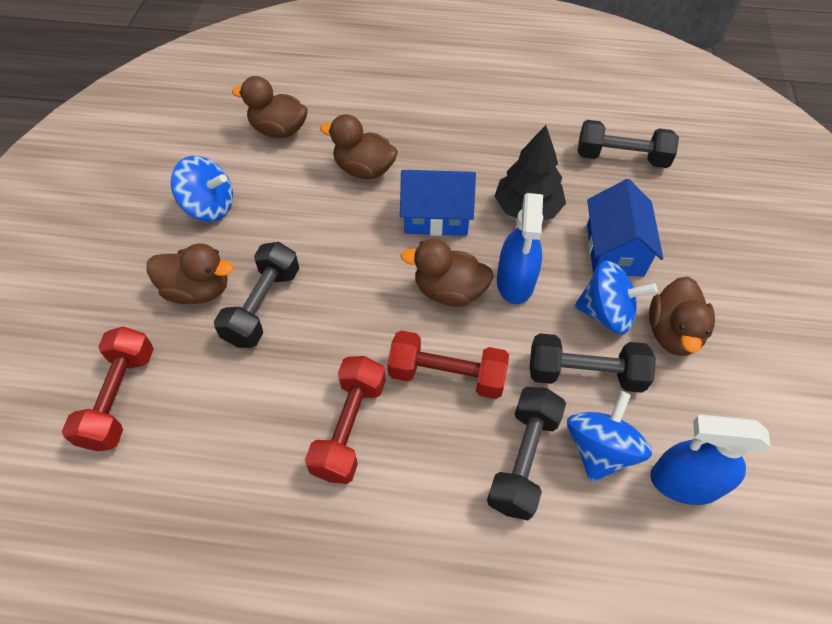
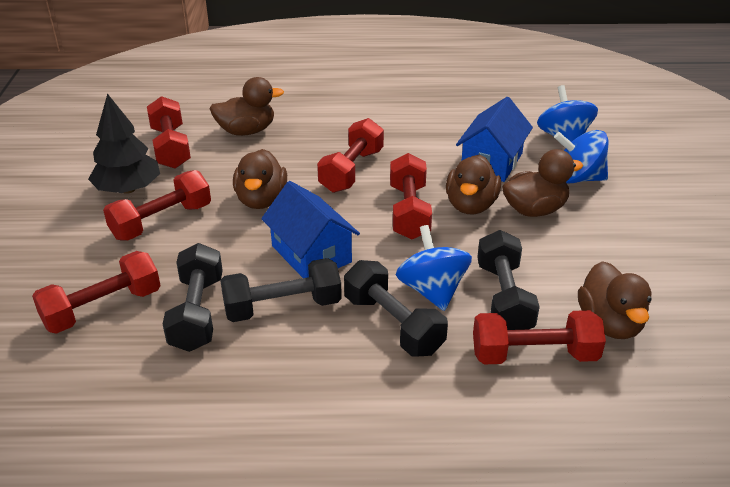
blue spray bottle: 2 -> 0
red dumbbell: 3 -> 6

